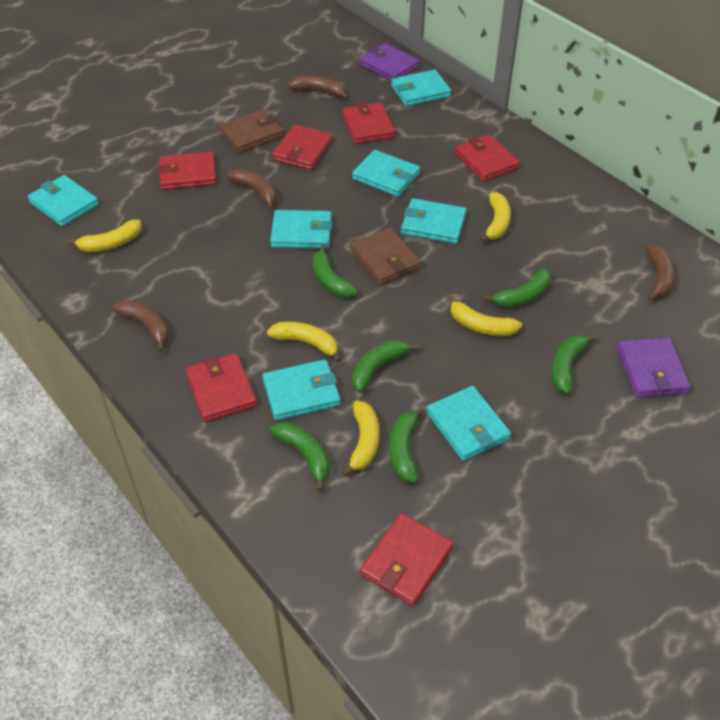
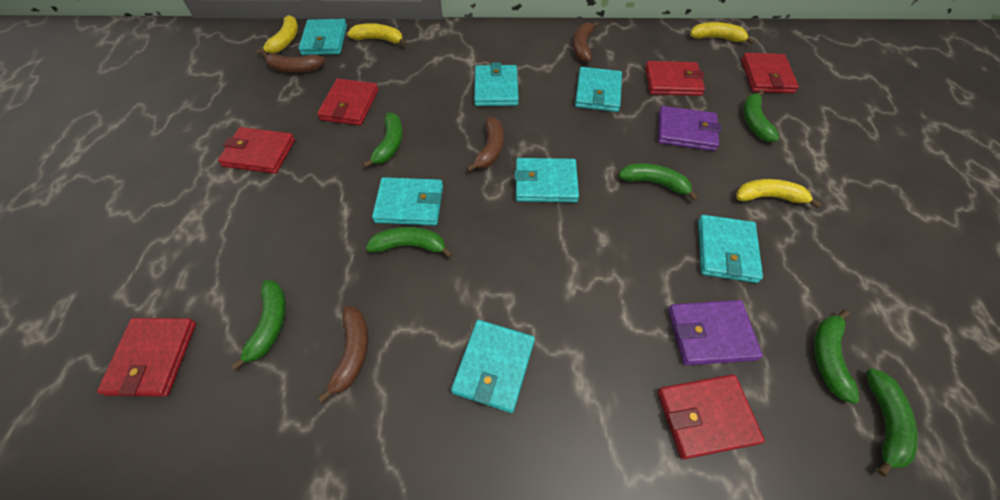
brown wallet: 2 -> 0
green banana: 6 -> 7
yellow banana: 5 -> 4

